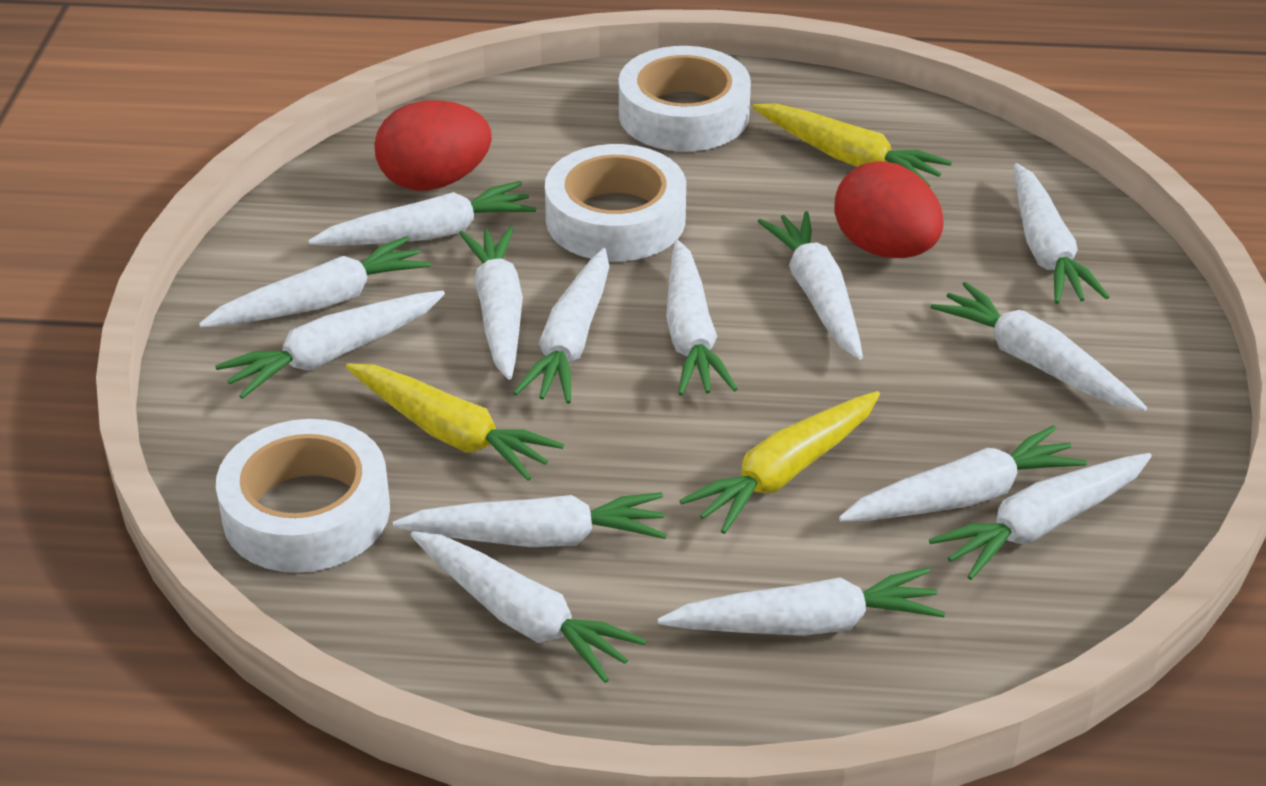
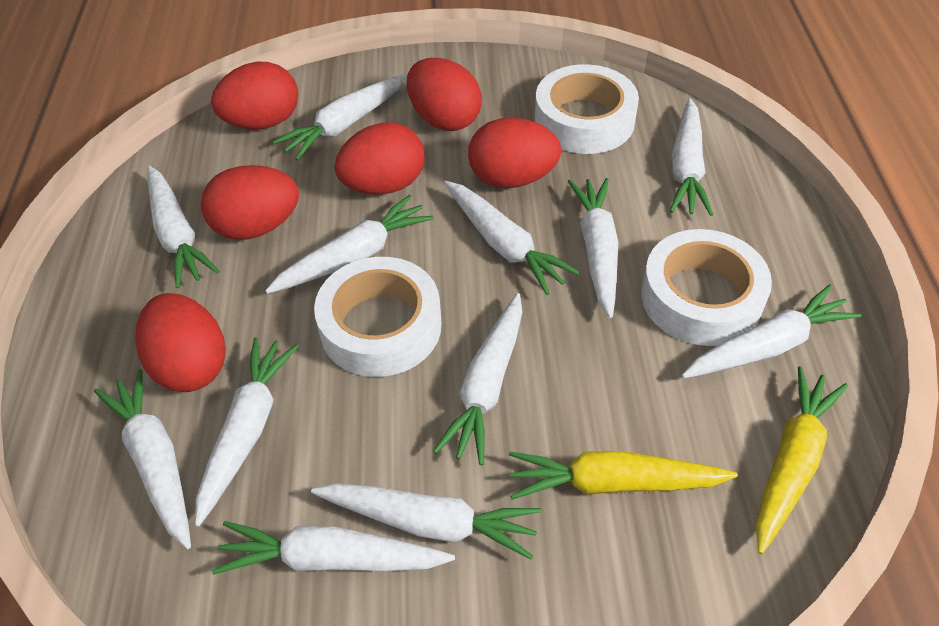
red egg: 2 -> 6
white carrot: 14 -> 12
yellow carrot: 3 -> 2

